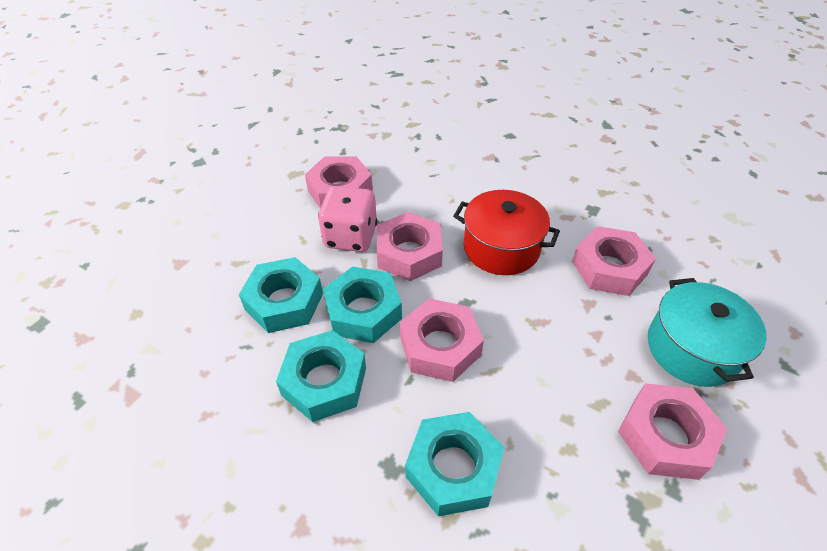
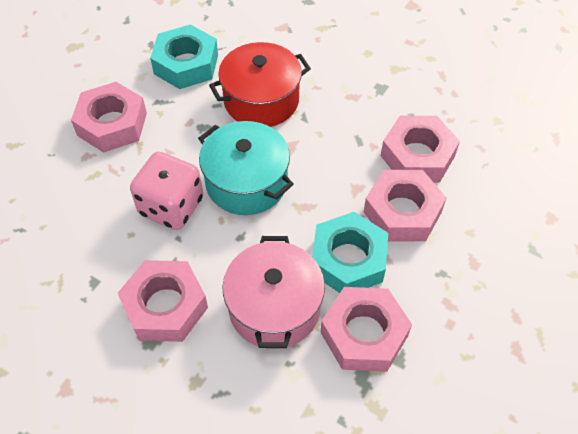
pink pot: 0 -> 1
turquoise nut: 4 -> 2

